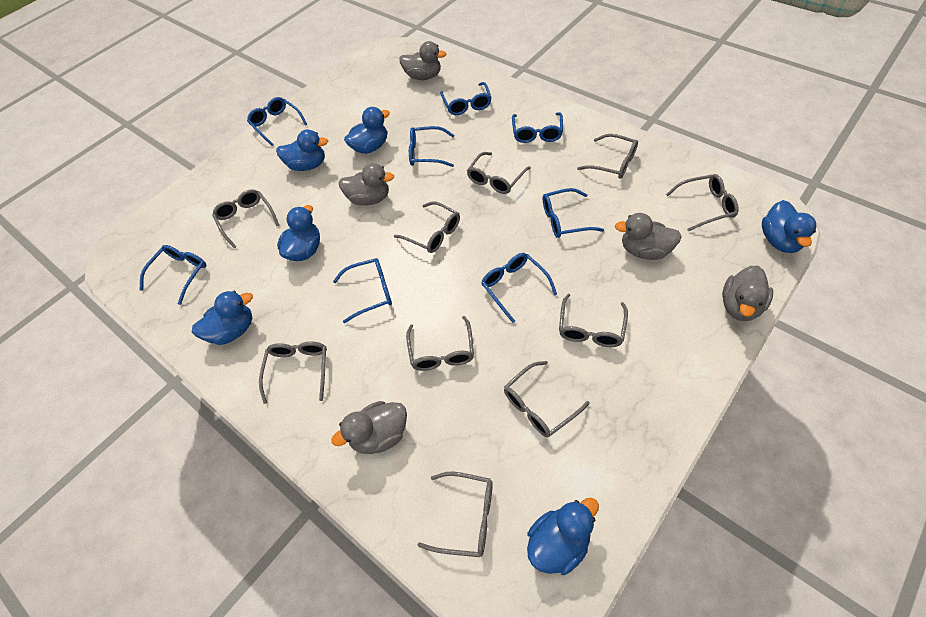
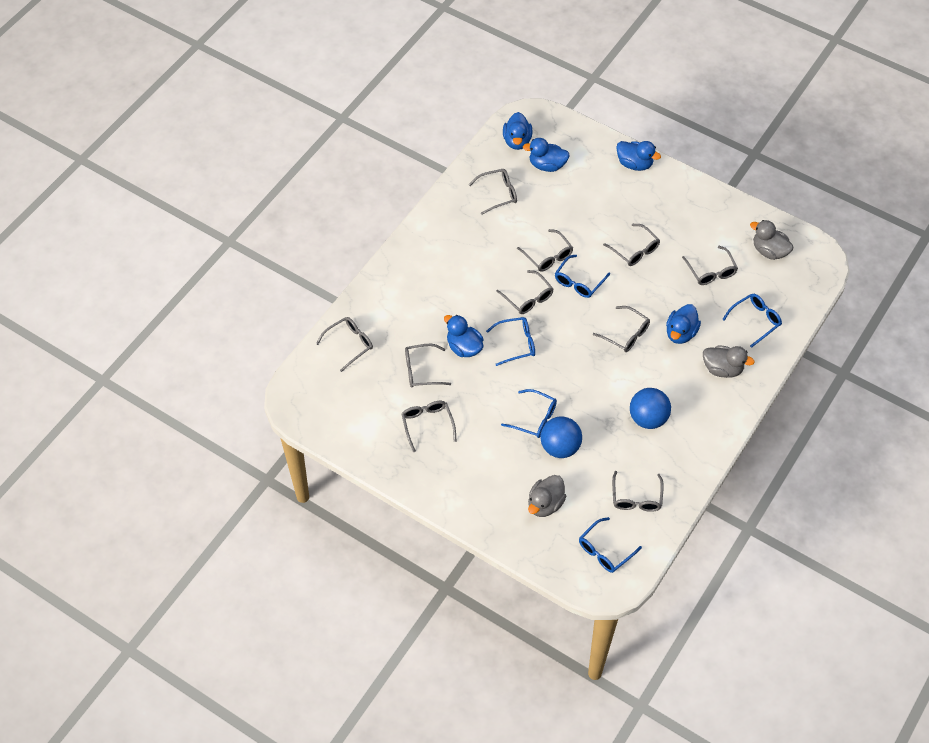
blue ball: 0 -> 2
blue duck: 6 -> 5
blue glasses: 8 -> 5
grey duck: 5 -> 3

